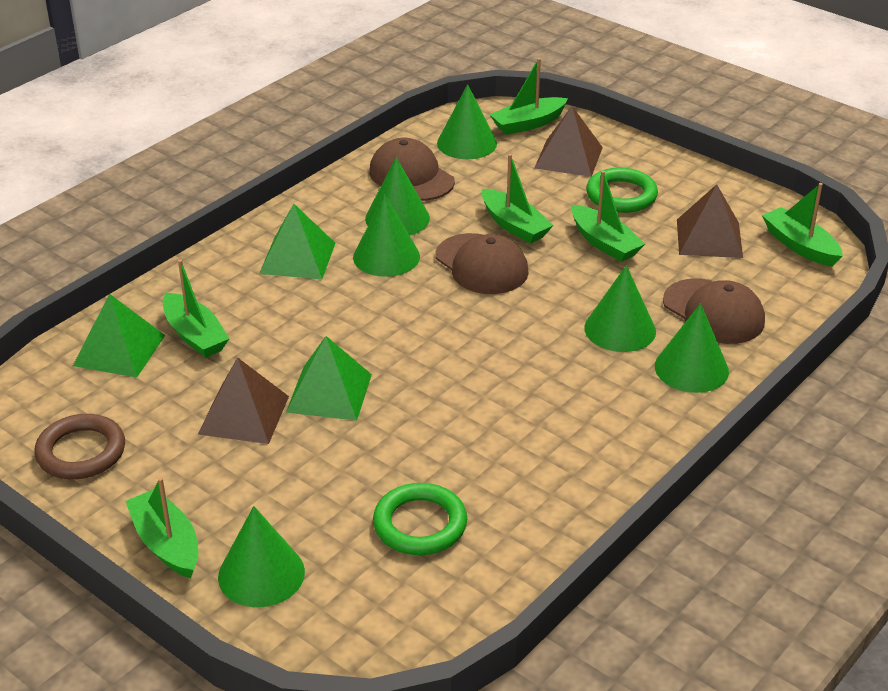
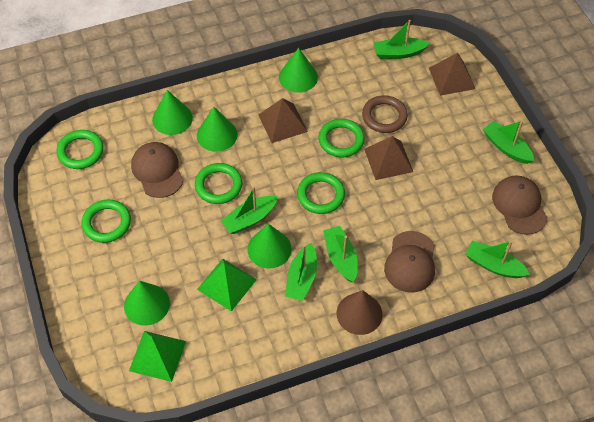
brown cone: 0 -> 1
green cone: 6 -> 5
green pyramid: 3 -> 2
green ring: 2 -> 5

